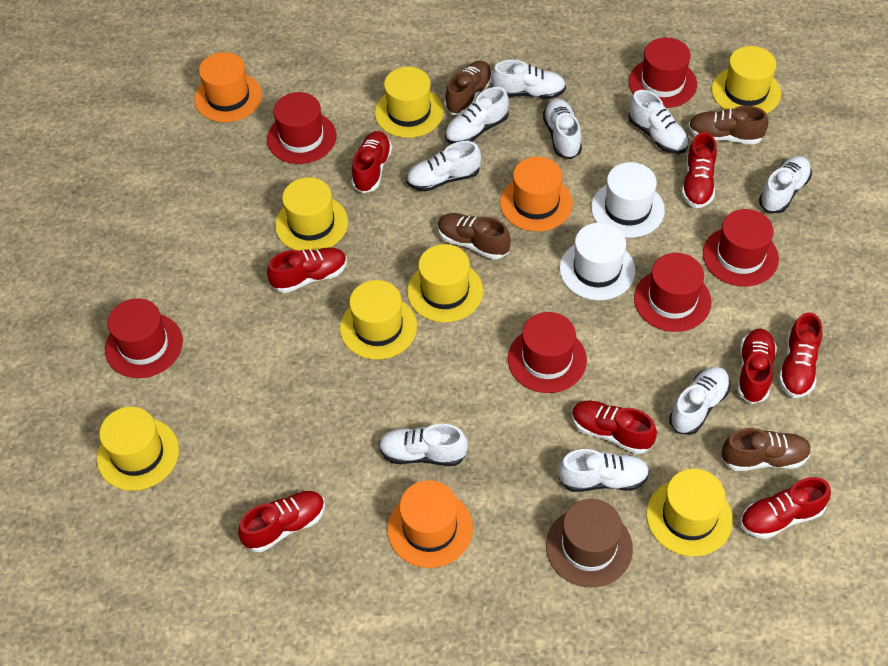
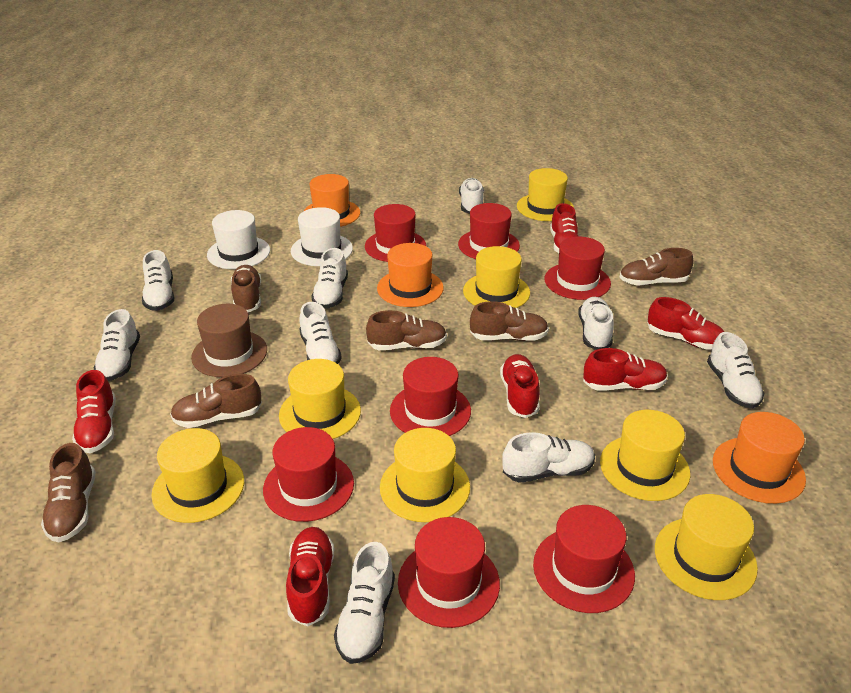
brown shoe: 4 -> 6
red hat: 6 -> 7
red shoe: 8 -> 6

